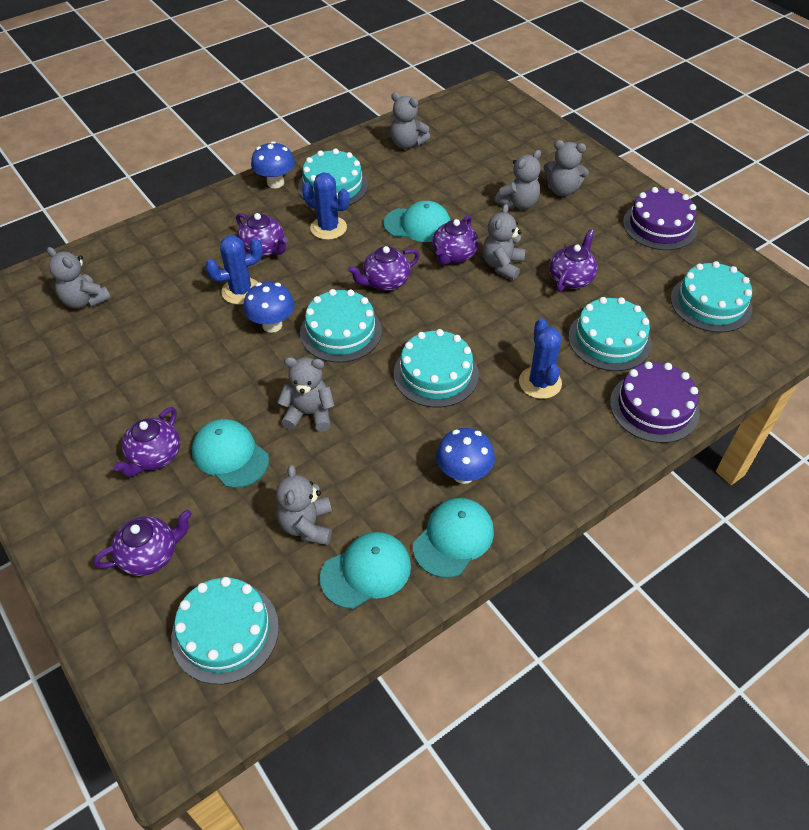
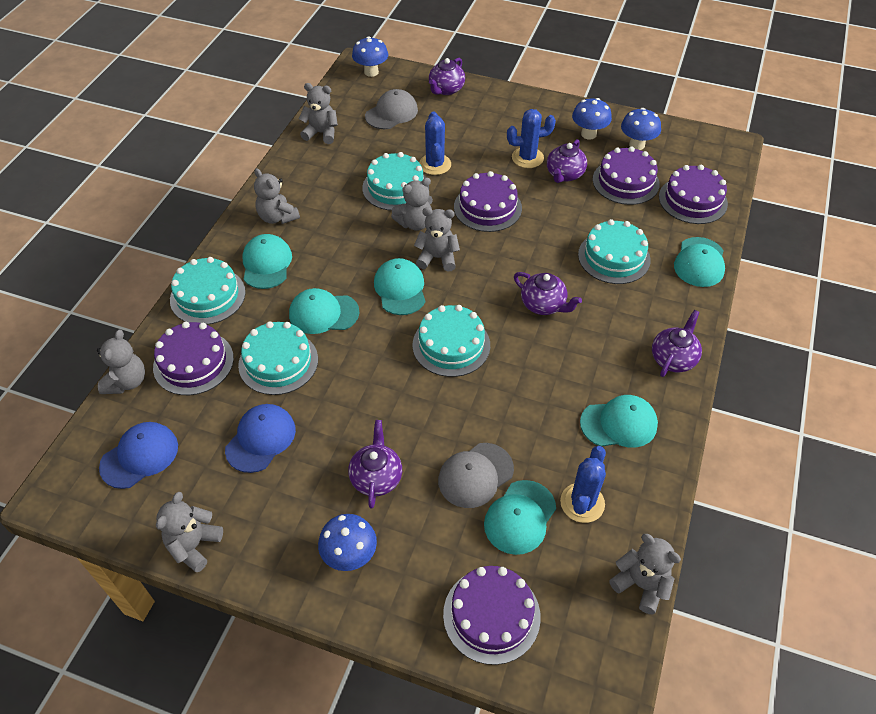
blue cap: 0 -> 2
blue mushroom: 3 -> 4
grey cap: 0 -> 2
purple cake: 2 -> 5
purple teapot: 6 -> 5
turquoise cake: 6 -> 5
turquoise cap: 4 -> 6

